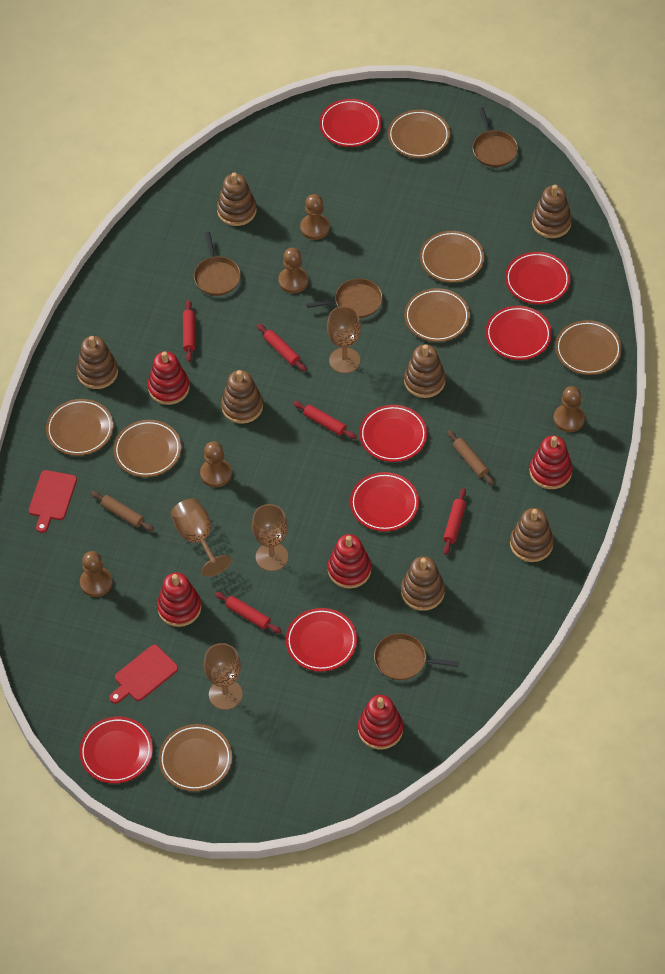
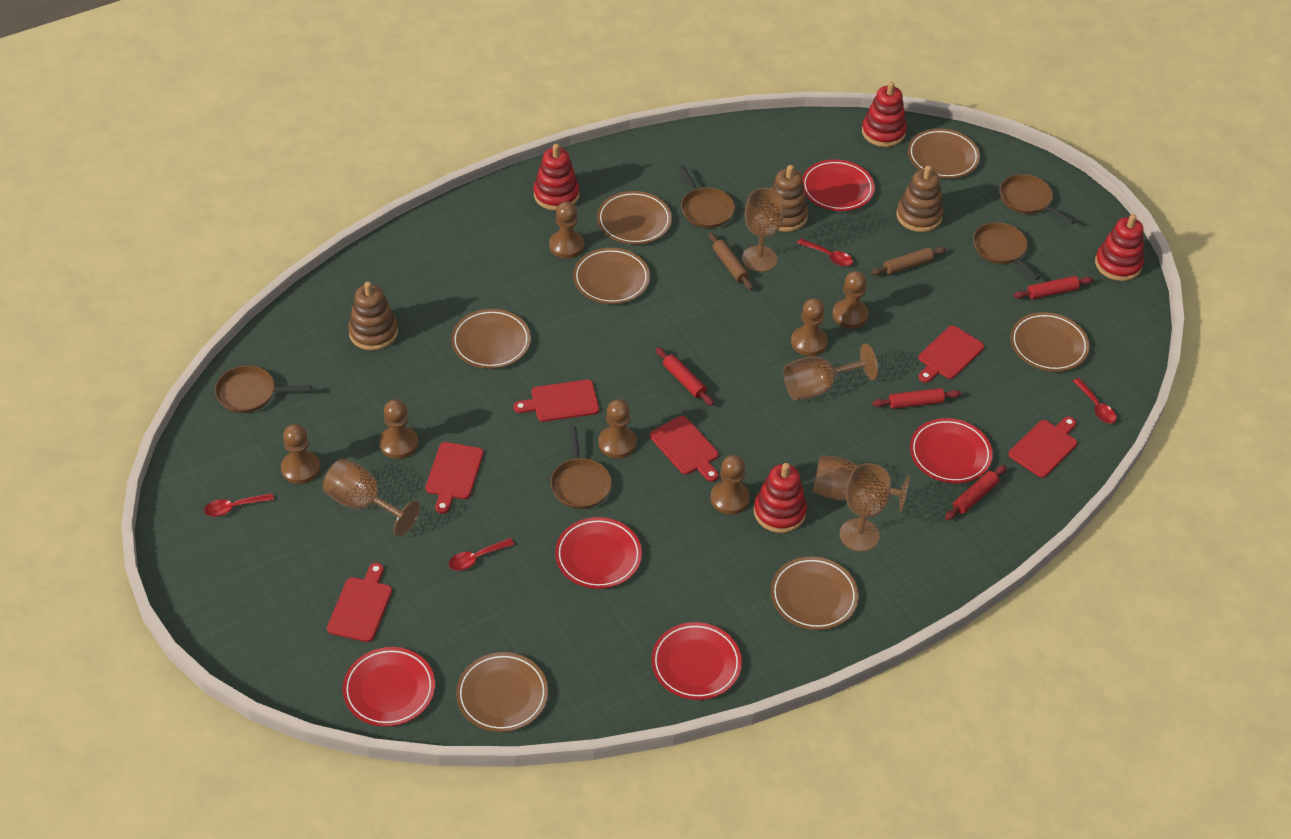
brown goblet: 4 -> 5
brown pan: 4 -> 5
brown pawn: 5 -> 7
brown stacking toy: 7 -> 3
red cutting board: 2 -> 6
red plate: 7 -> 5
red rolling pin: 5 -> 4
red spoon: 0 -> 4
red stacking toy: 5 -> 4

